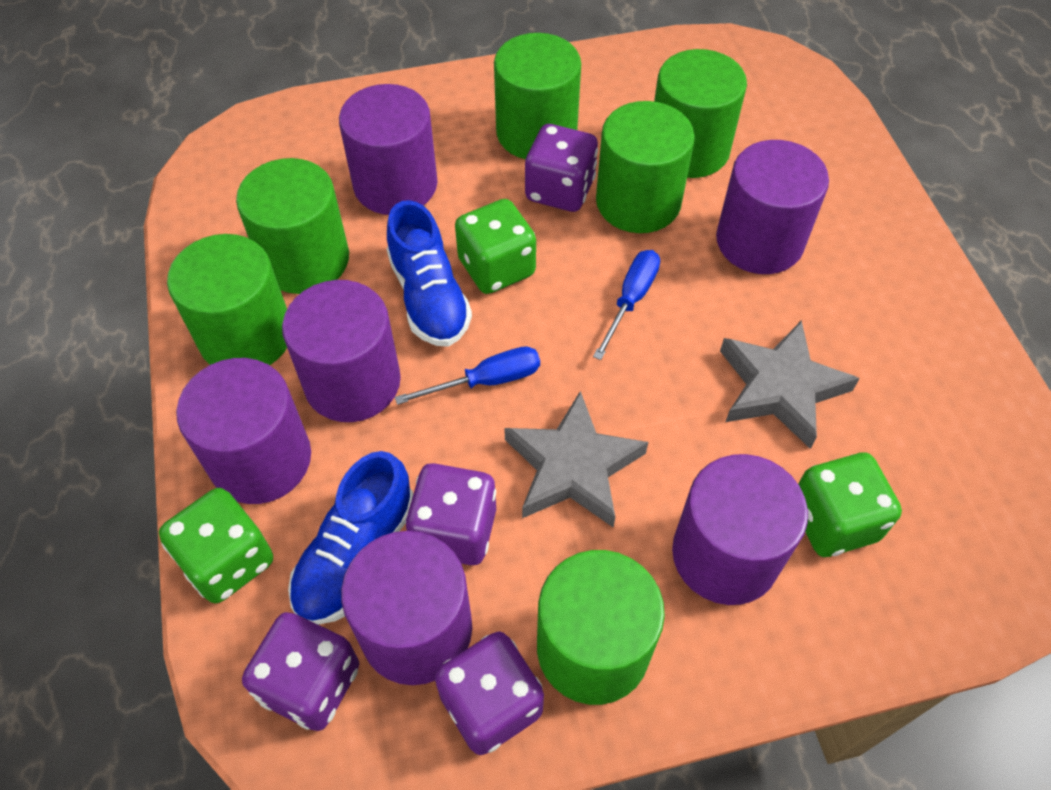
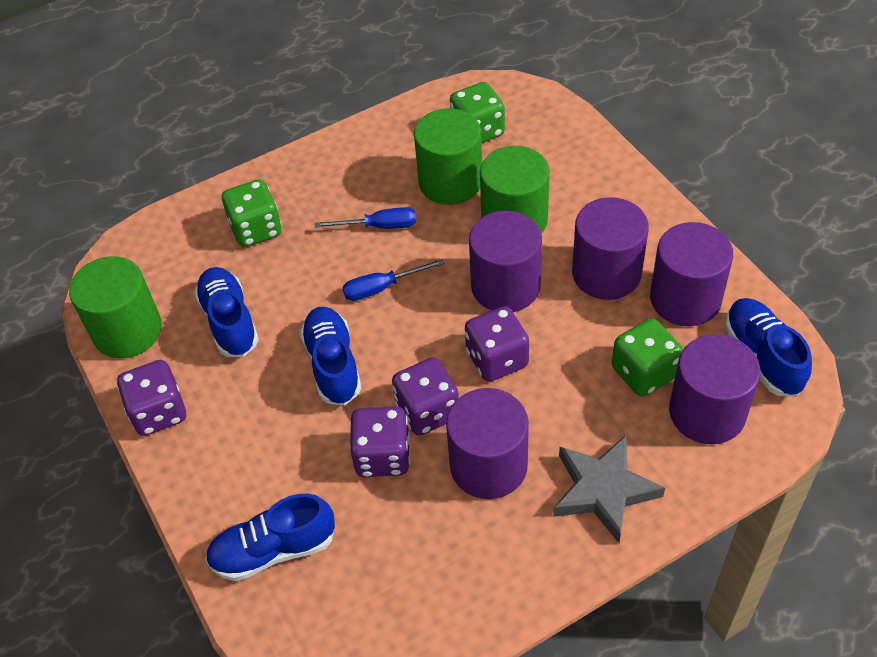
blue shoe: 2 -> 4
green cylinder: 6 -> 3
grey star: 2 -> 1
purple cylinder: 6 -> 5

